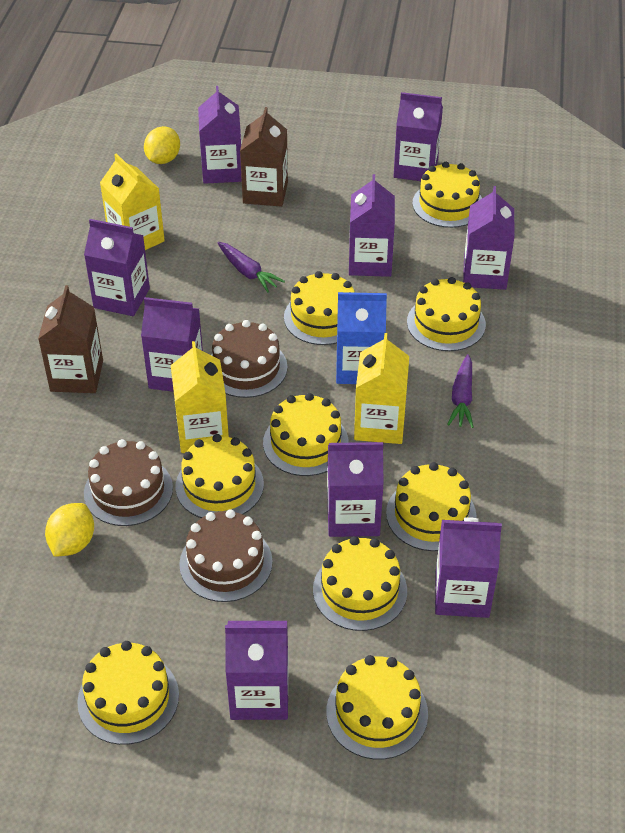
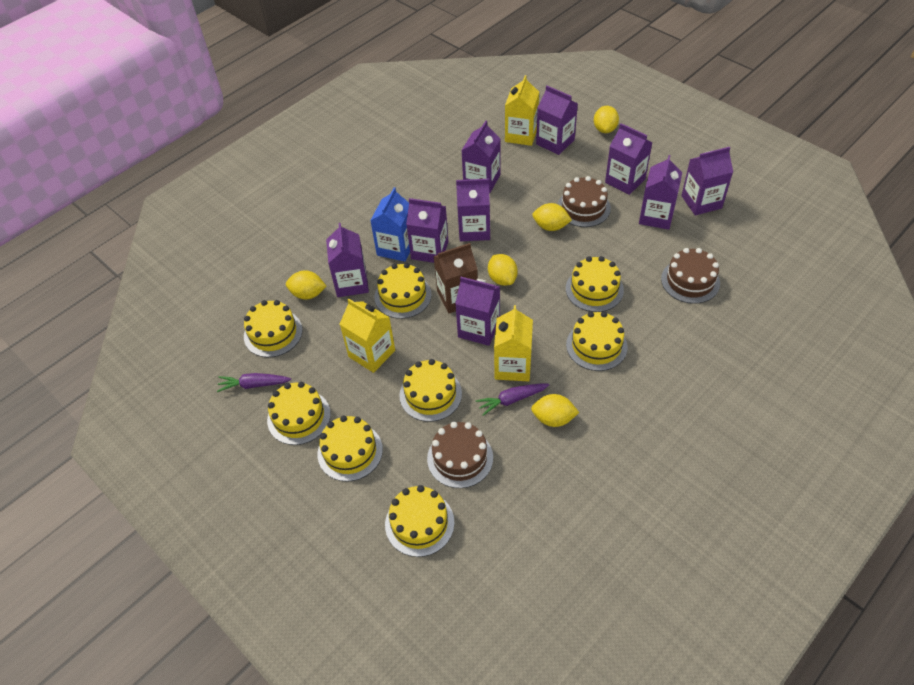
brown carton: 2 -> 1
yellow cake: 9 -> 8
yellow lemon: 2 -> 5

